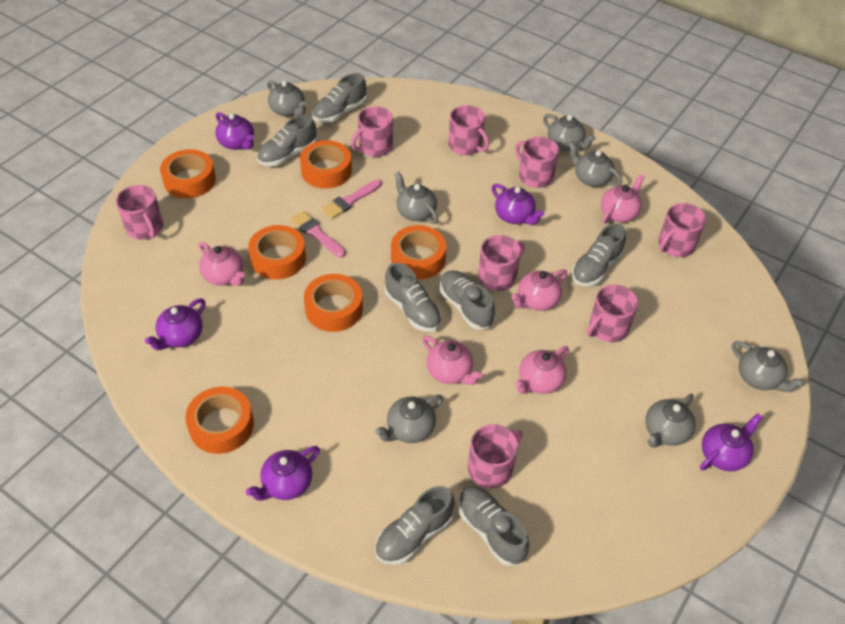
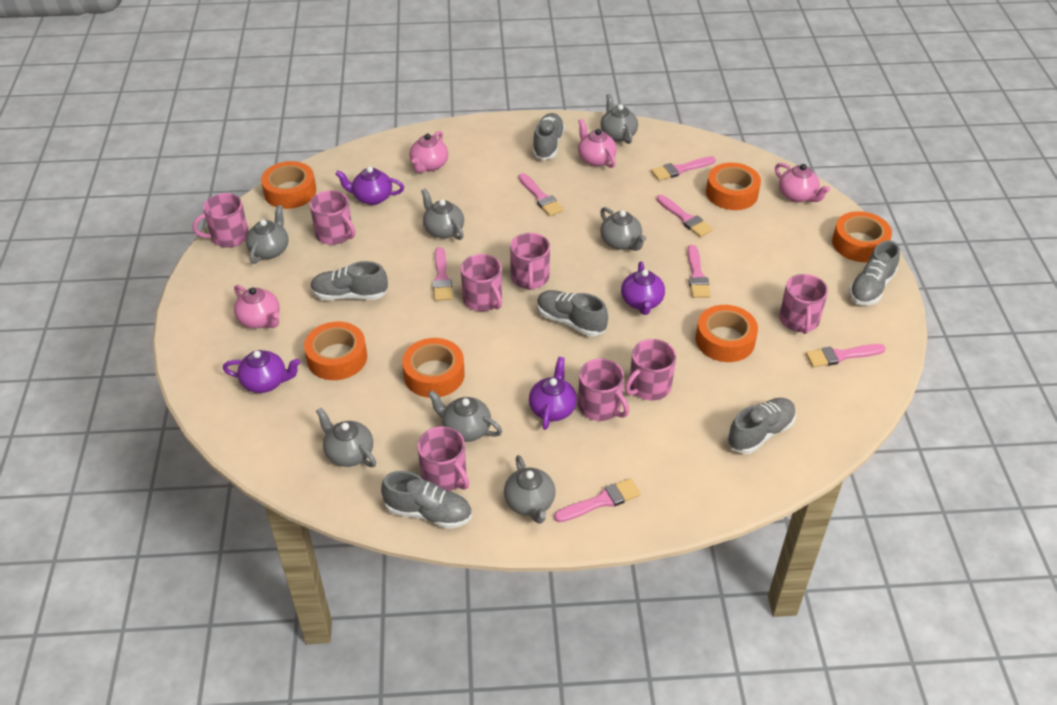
grey shoe: 7 -> 6
pink brush: 2 -> 7
pink teapot: 5 -> 4
purple teapot: 5 -> 4

